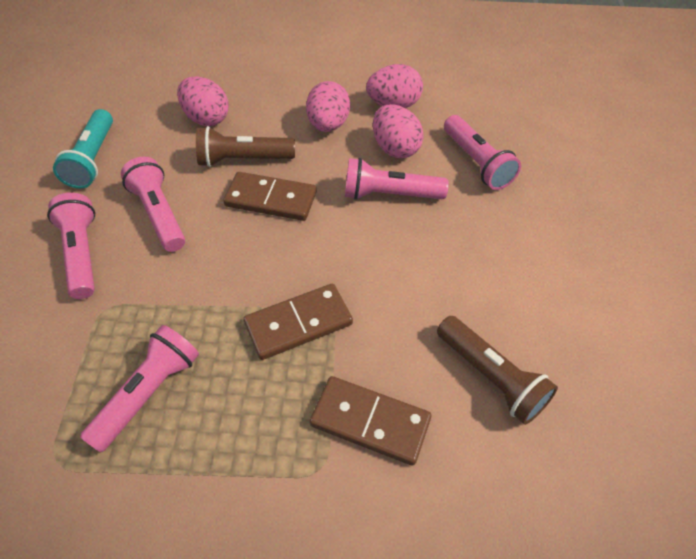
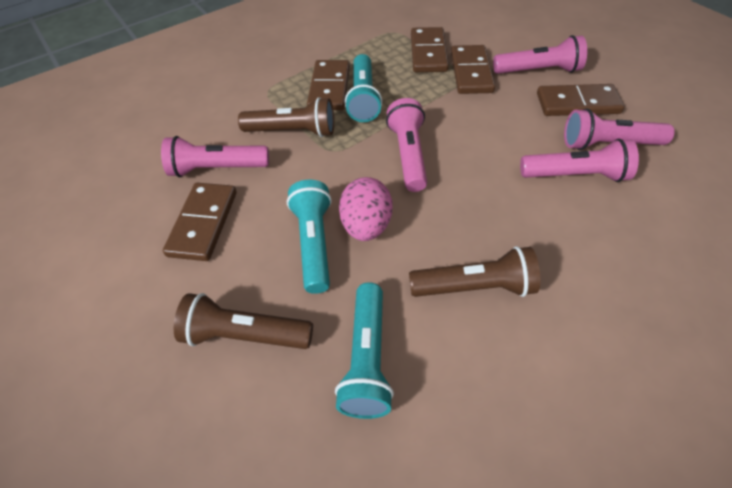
brown domino: 3 -> 5
brown flashlight: 2 -> 3
pink egg: 4 -> 1
turquoise flashlight: 1 -> 3

